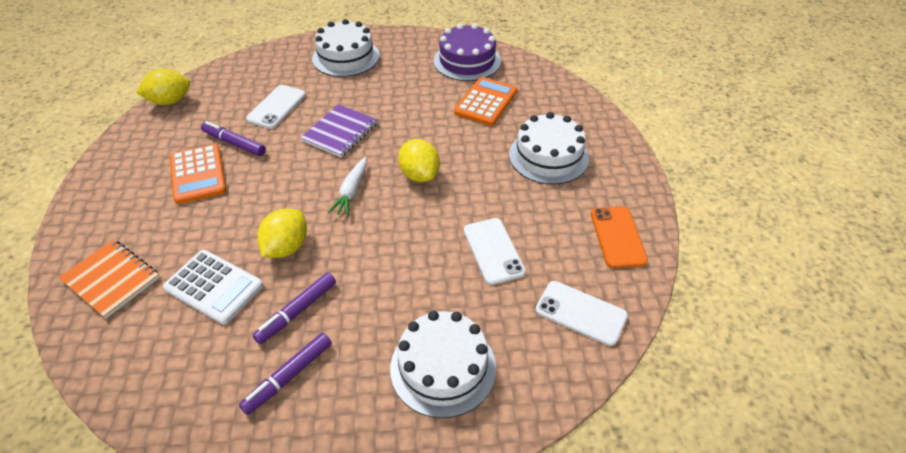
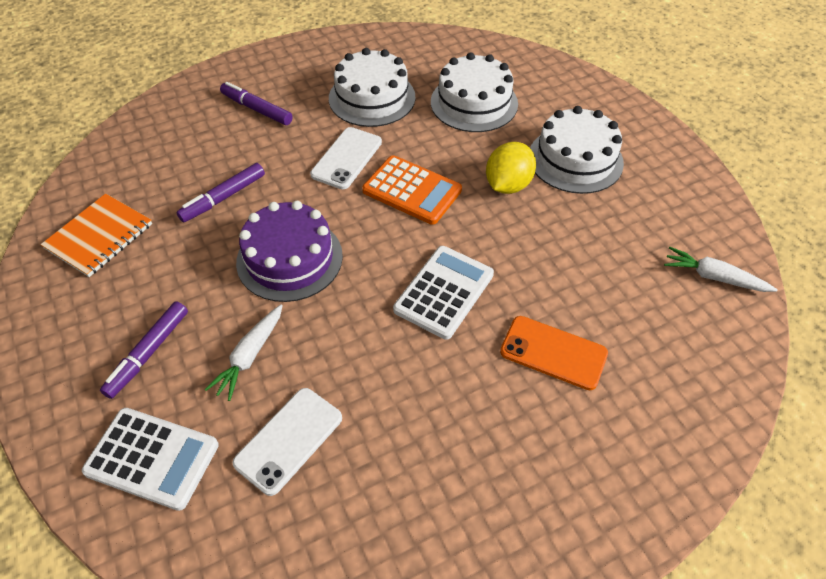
orange calculator: 2 -> 1
purple notebook: 1 -> 0
white calculator: 1 -> 2
white carrot: 1 -> 2
white phone: 3 -> 2
yellow lemon: 3 -> 1

